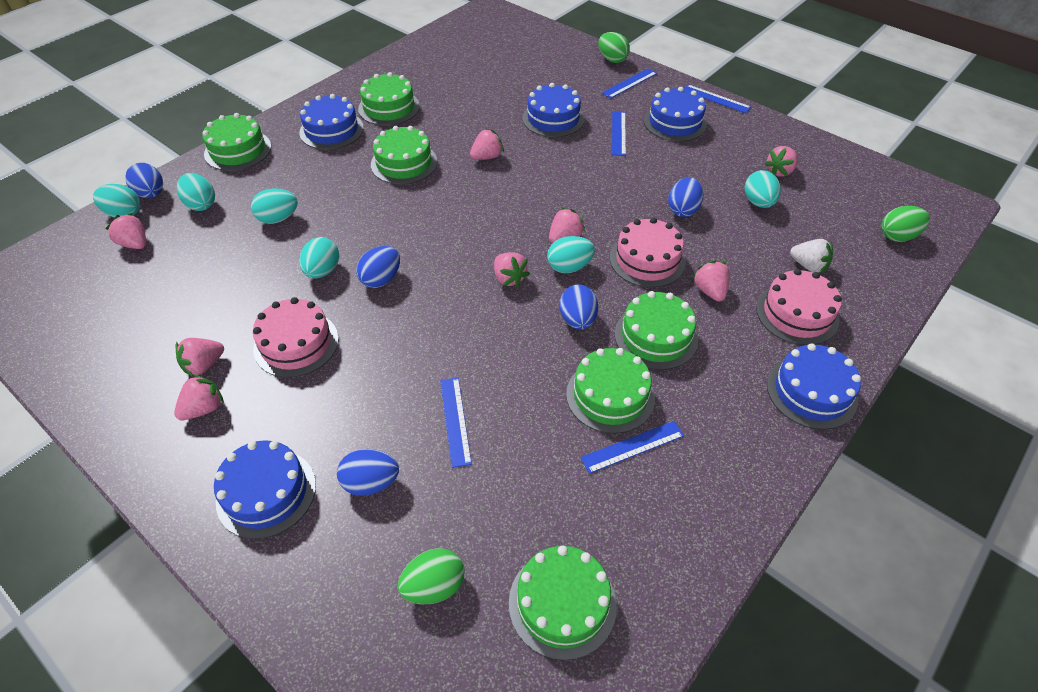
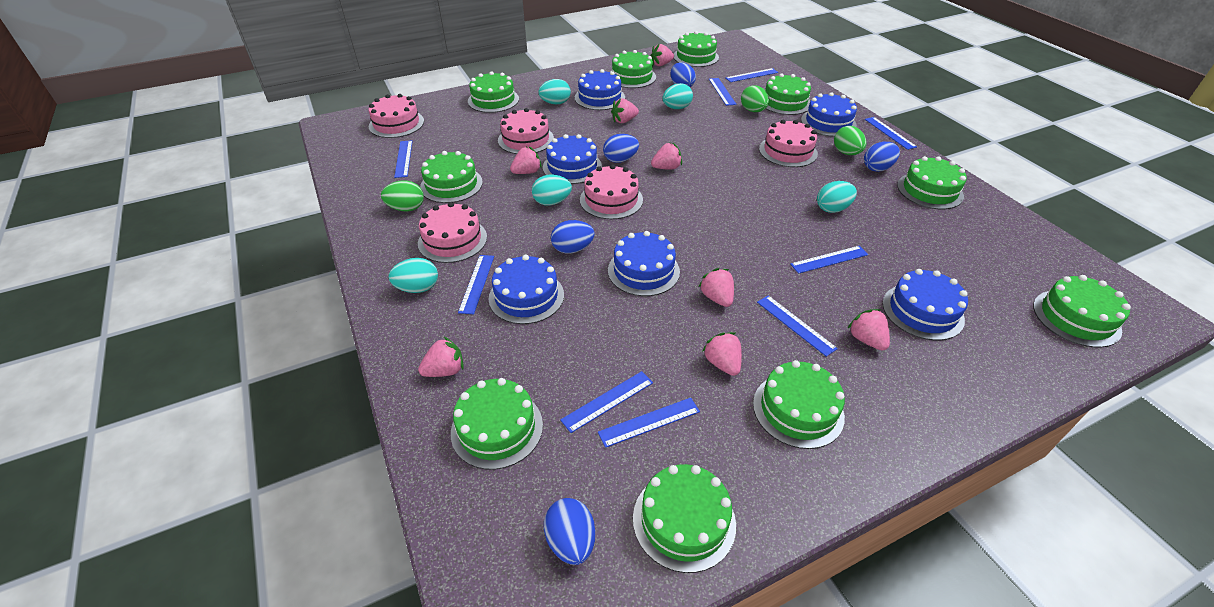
blue cake: 5 -> 6
blue ruler: 5 -> 9
green cake: 6 -> 10
pink cake: 3 -> 5
turquoise egg: 6 -> 5
white strawberry: 1 -> 0

